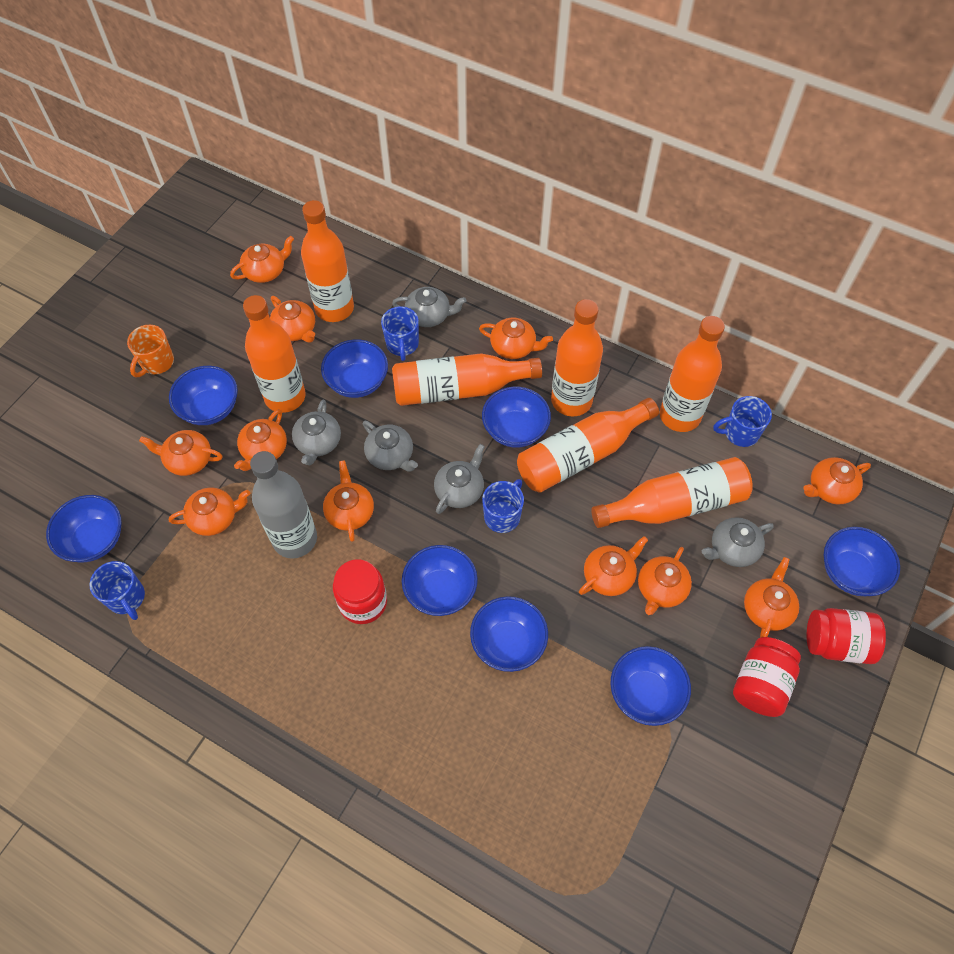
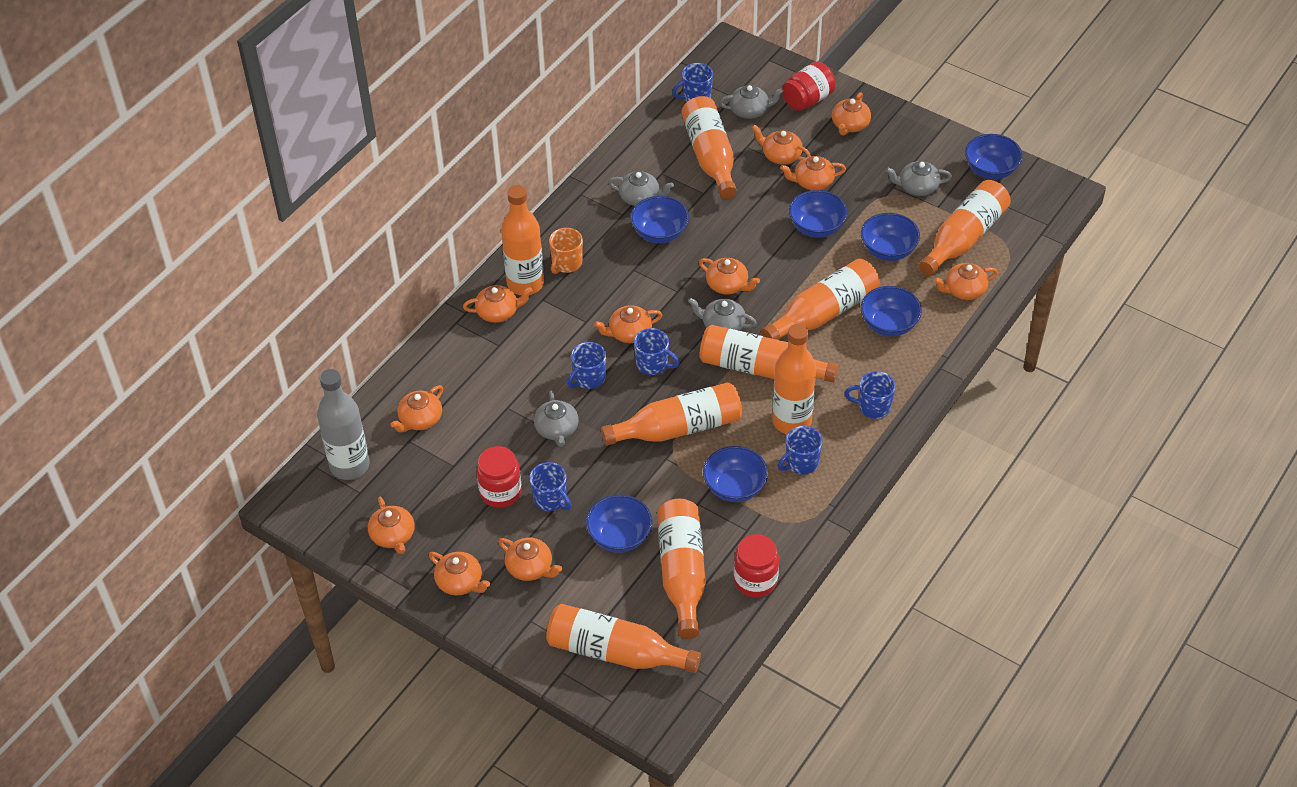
blue bowl: 8 -> 7
blue mug: 4 -> 6
orange bottle: 7 -> 9

